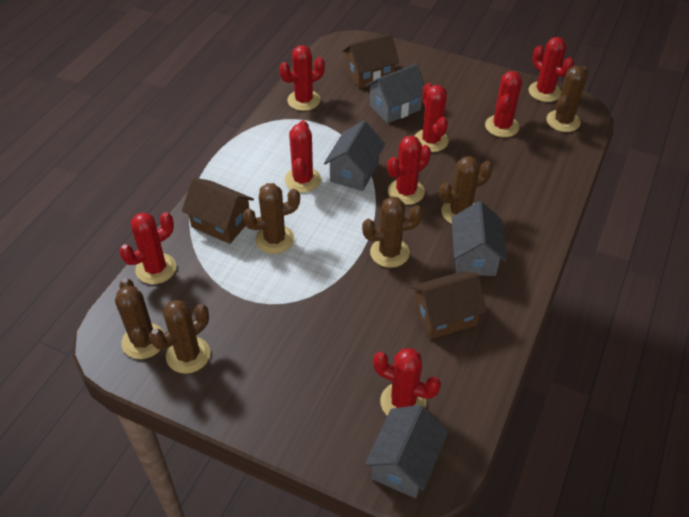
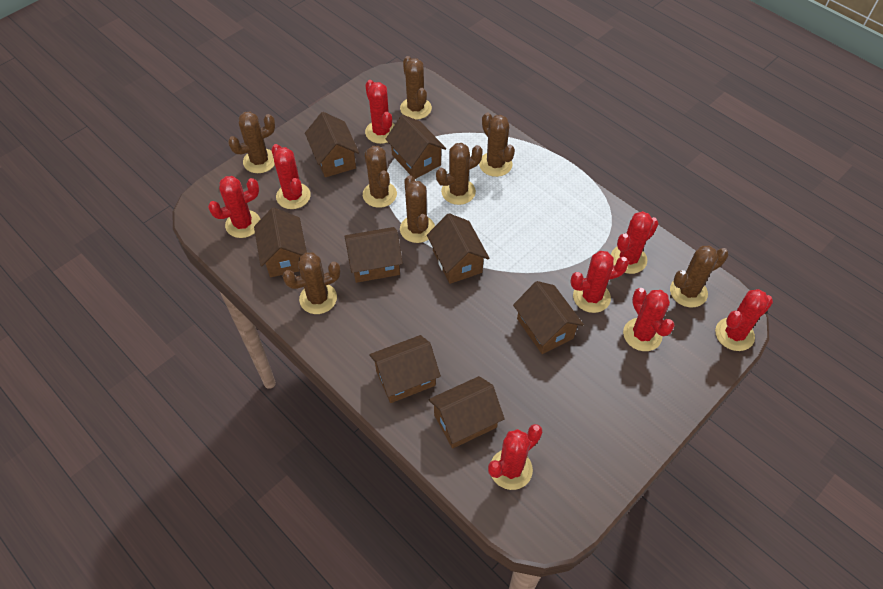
brown cactus: 6 -> 8
brown house: 3 -> 8
grey house: 4 -> 0

